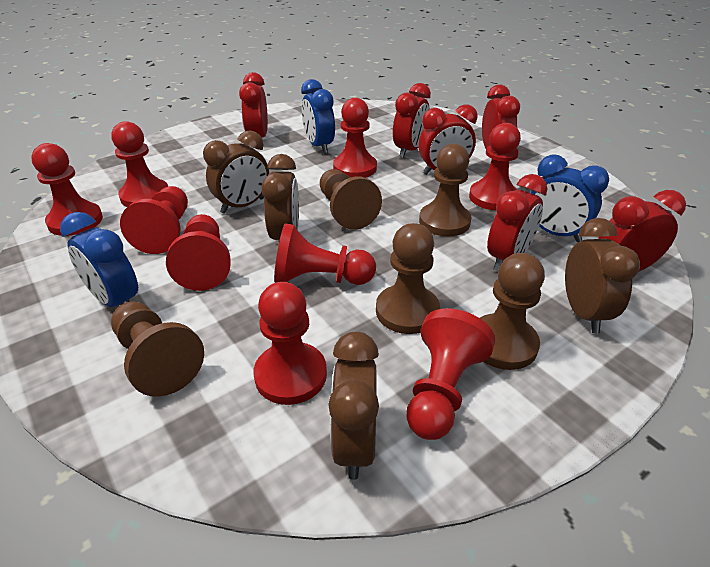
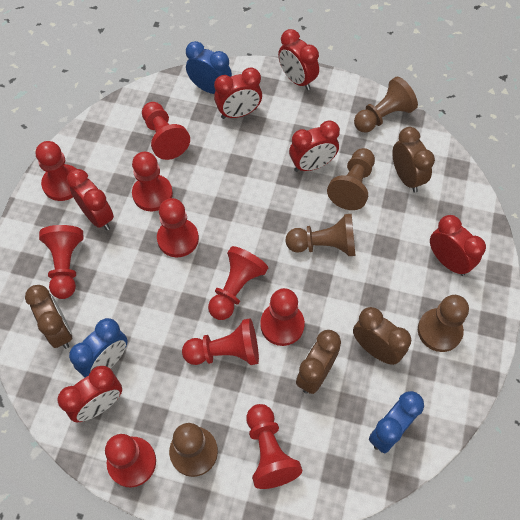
red pawn: 9 -> 10

